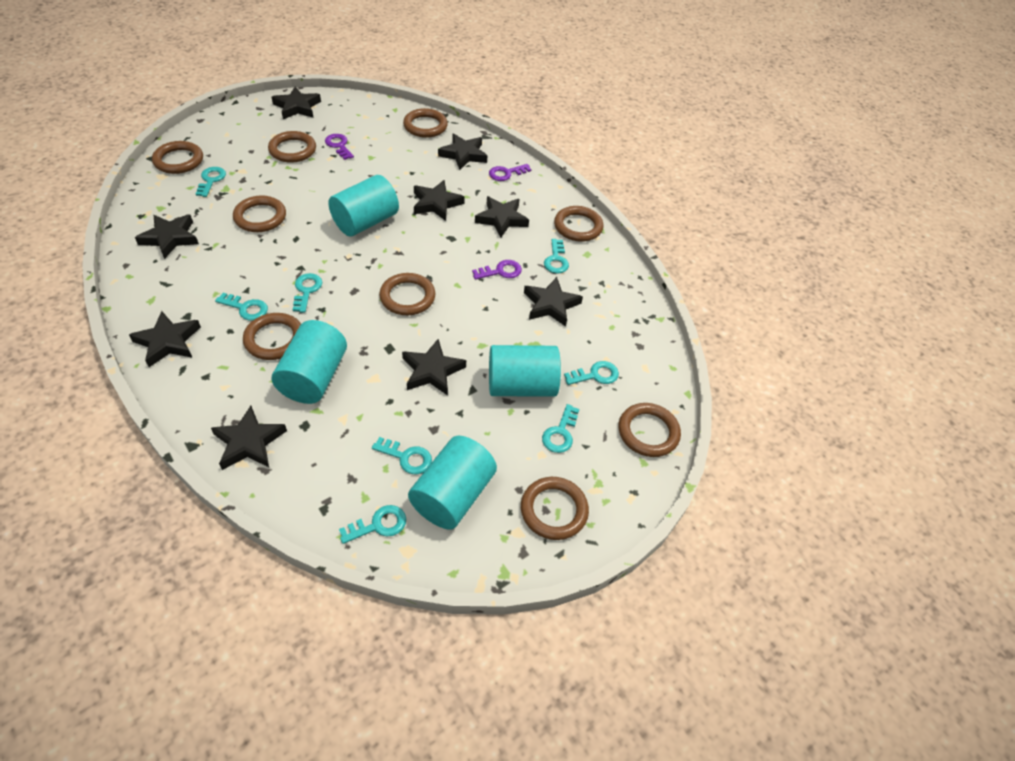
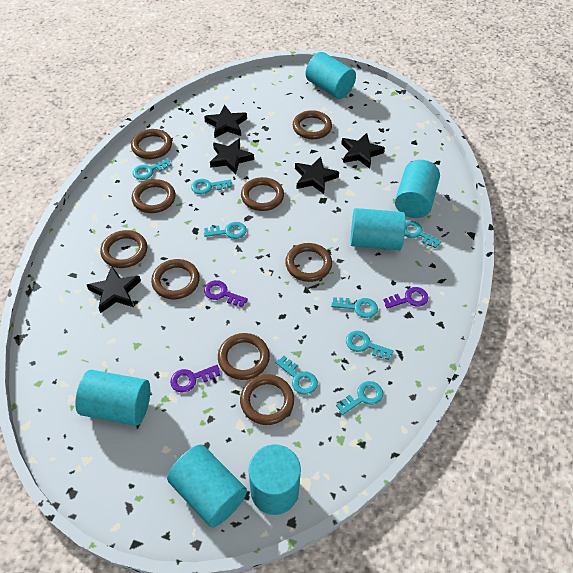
black star: 9 -> 5
turquoise cylinder: 4 -> 6

